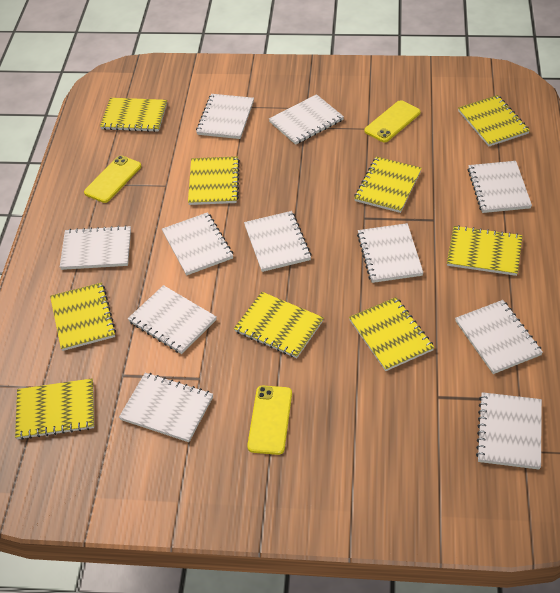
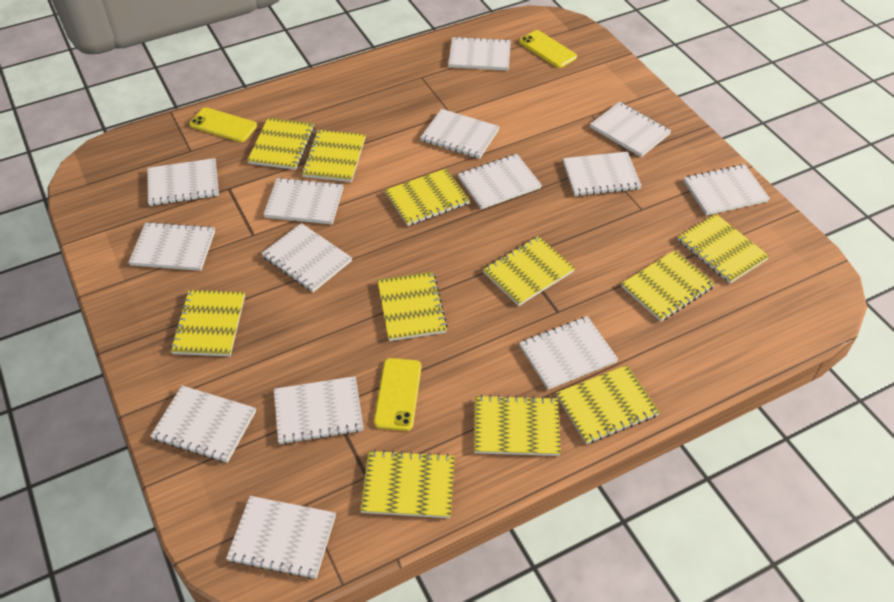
white notebook: 11 -> 14
yellow notebook: 9 -> 11

